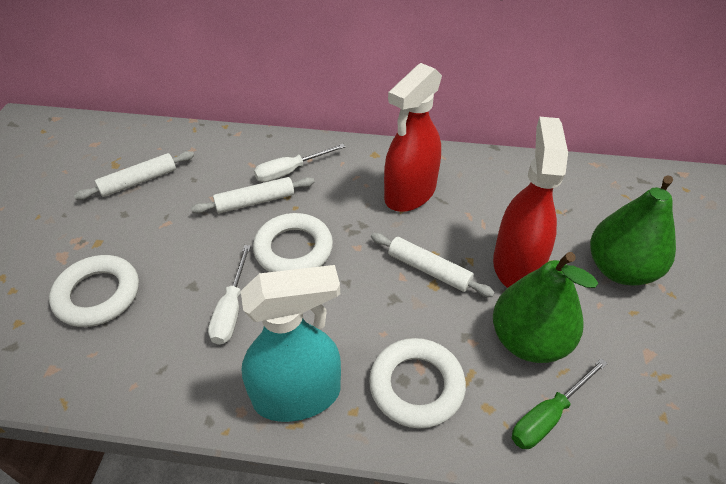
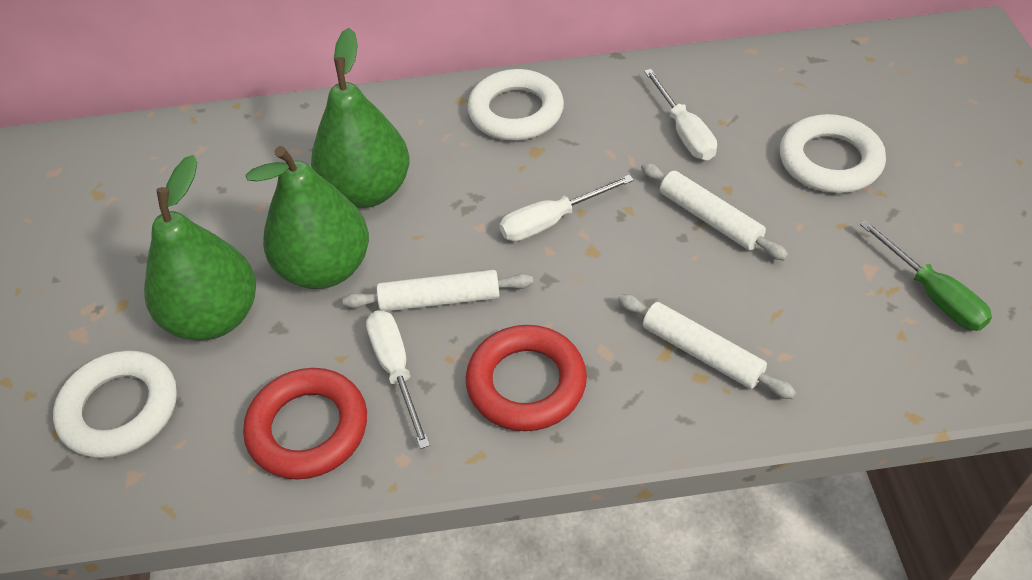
green pear: 2 -> 3
red ring: 0 -> 2
red spray bottle: 2 -> 0
turquoise spray bottle: 1 -> 0
white screwdriver: 2 -> 3

